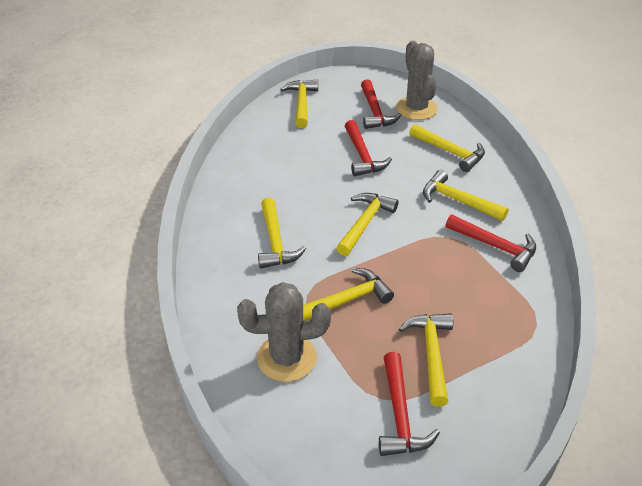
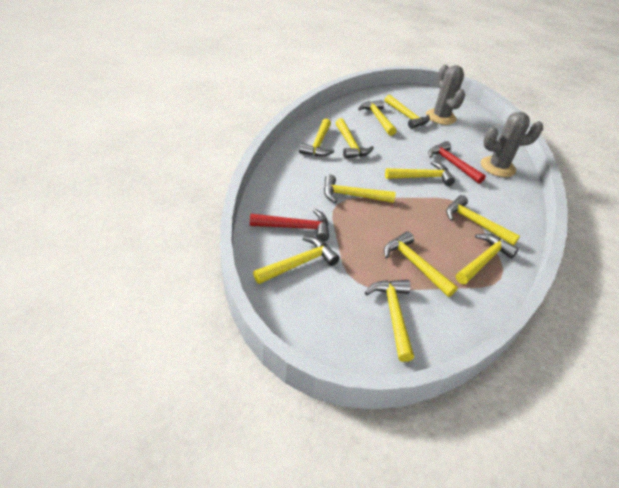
red hammer: 4 -> 2
yellow hammer: 7 -> 11

